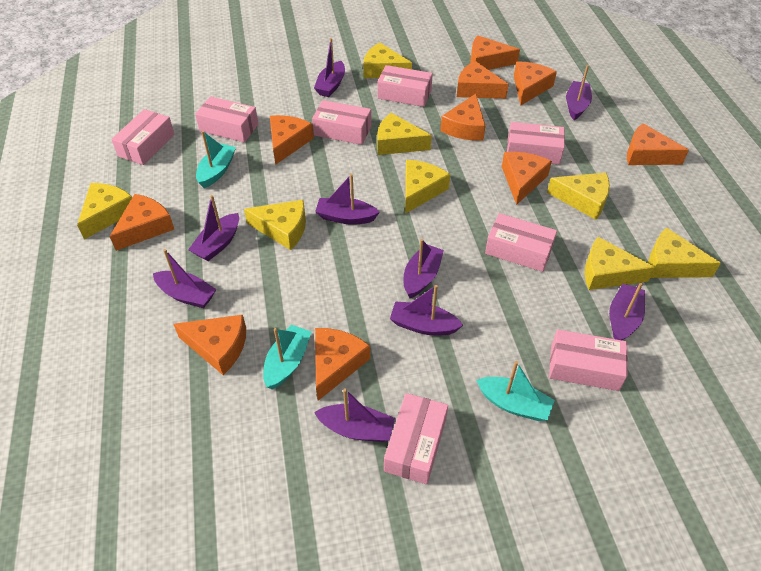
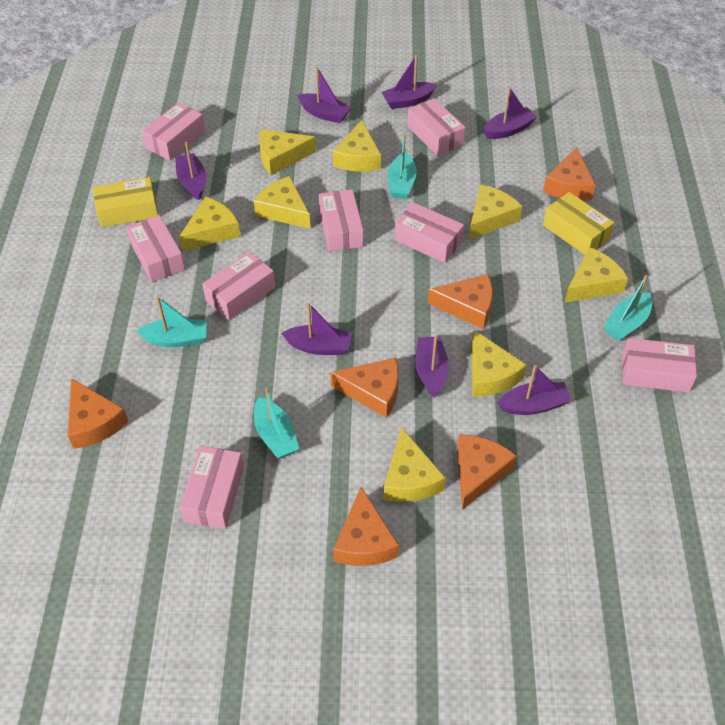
orange cheese: 10 -> 6
purple boat: 9 -> 7
turquoise boat: 3 -> 4
yellow box: 0 -> 2

